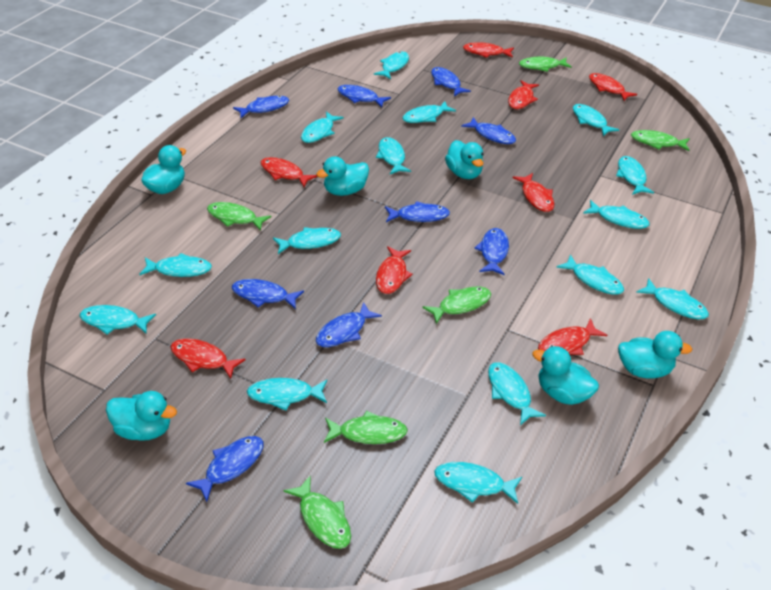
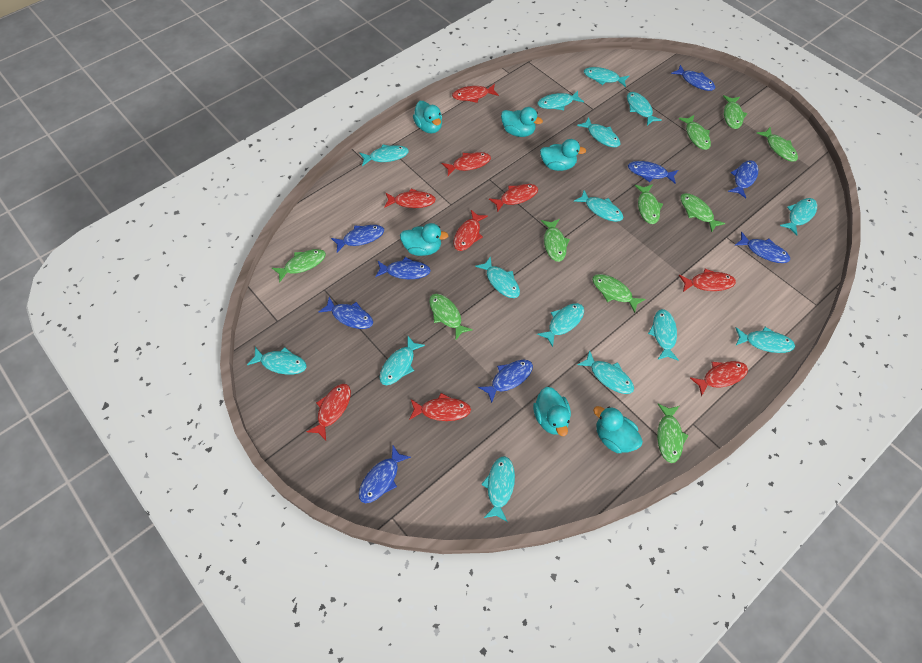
green fish: 6 -> 10
red fish: 8 -> 9

